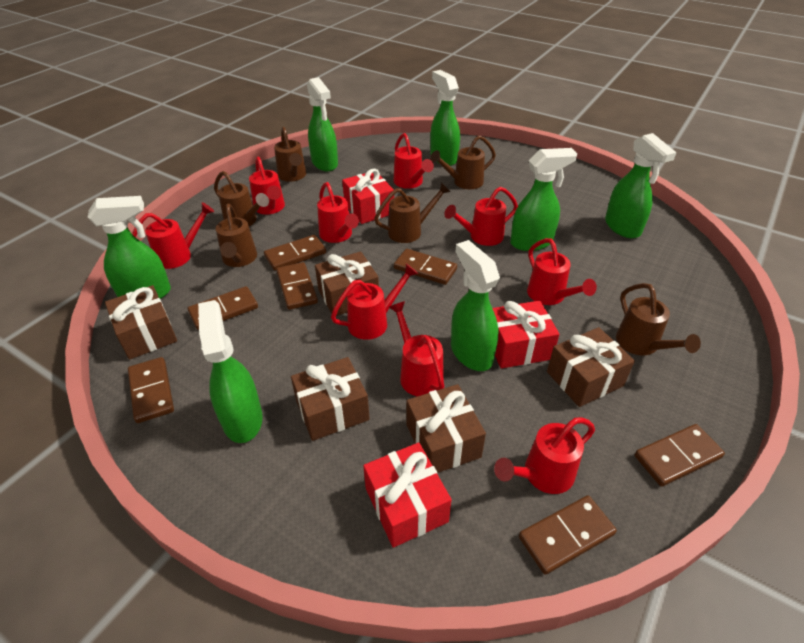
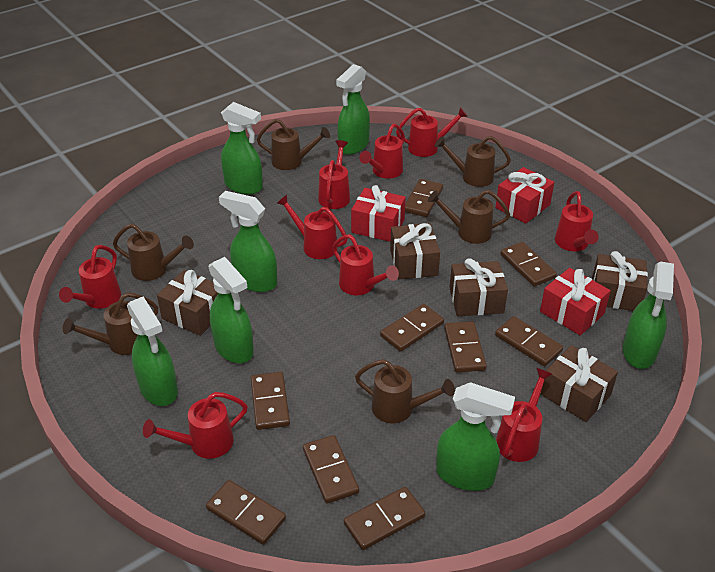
brown domino: 7 -> 9

